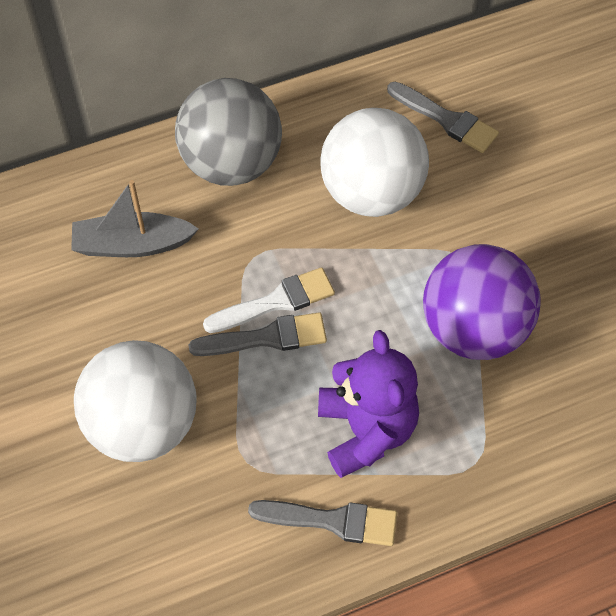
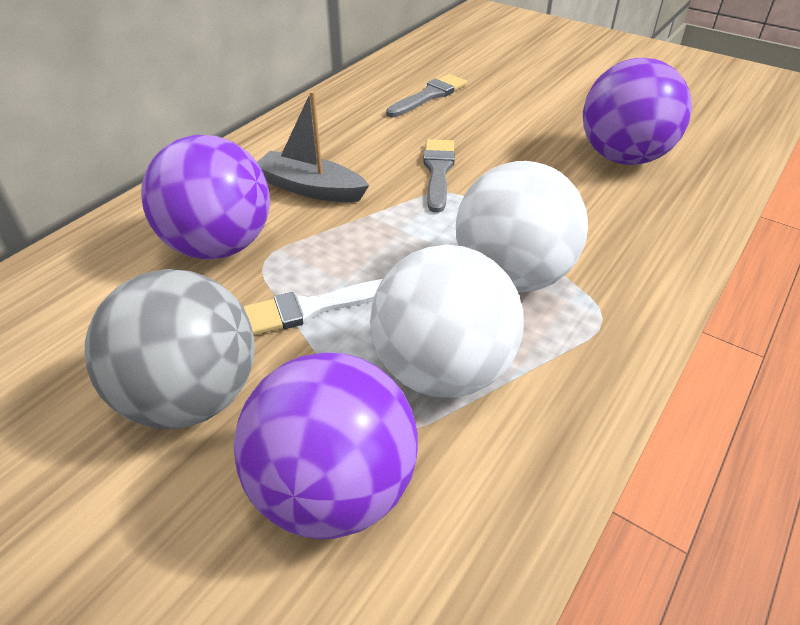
grey brush: 3 -> 2
purple ball: 1 -> 3
purple teddy bear: 1 -> 0

